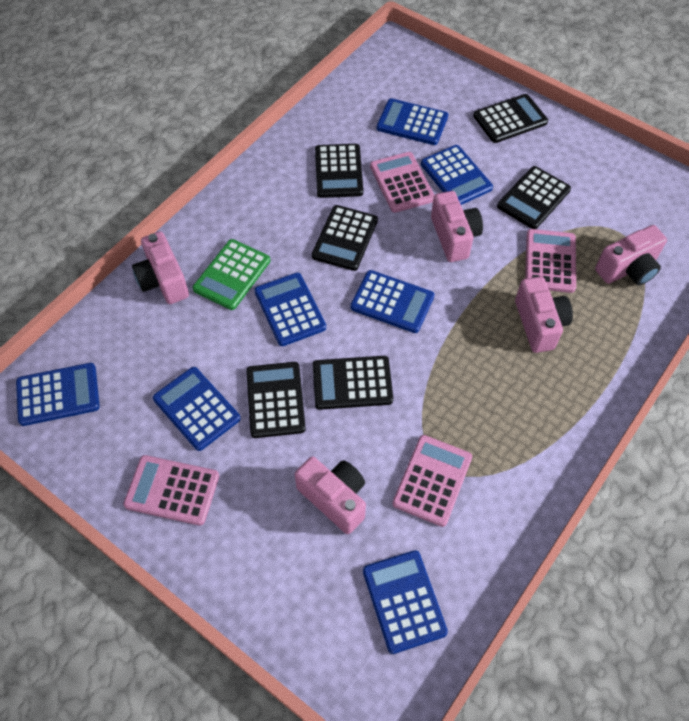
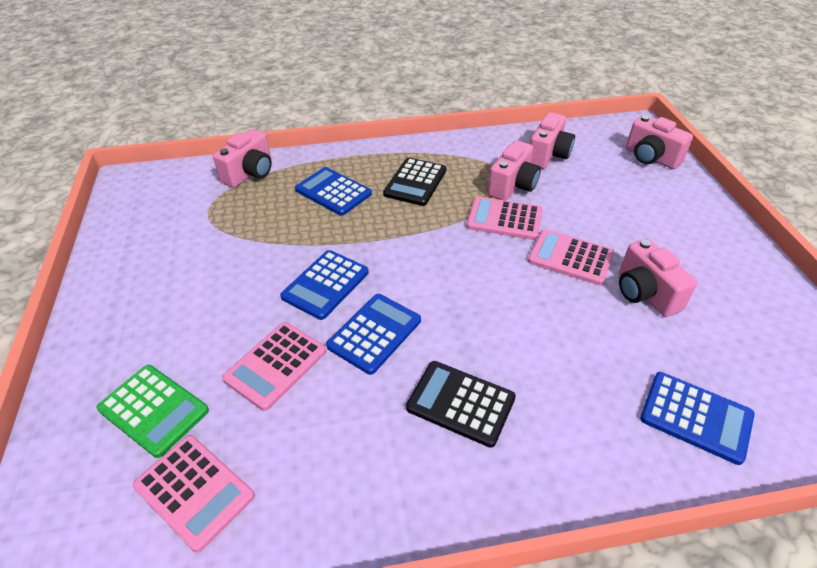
black calculator: 6 -> 2
blue calculator: 7 -> 4

